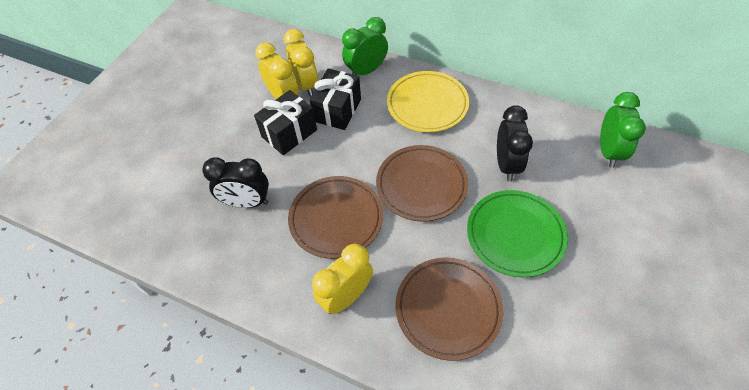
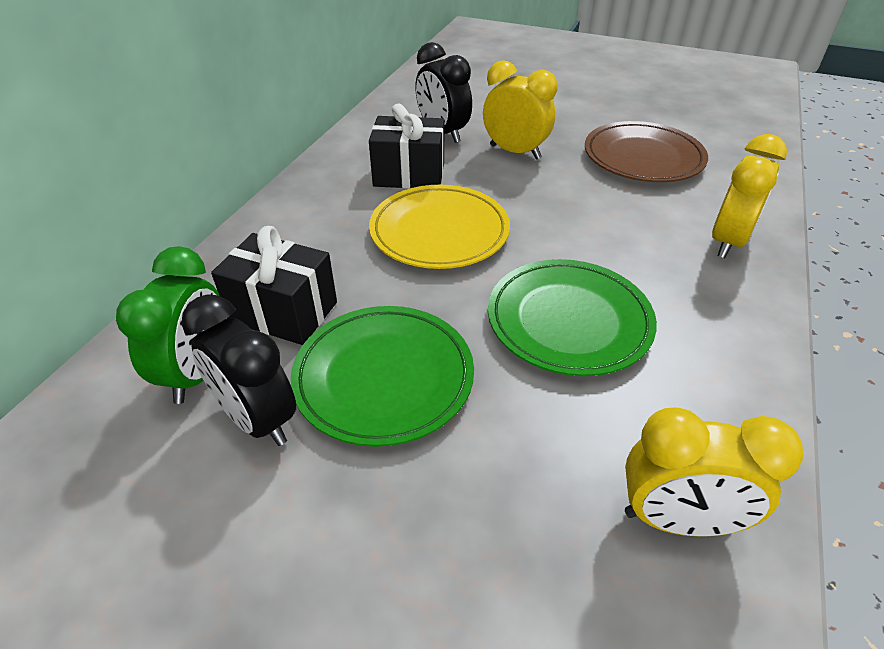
brown plate: 3 -> 1
green clock: 2 -> 1
green plate: 1 -> 2

